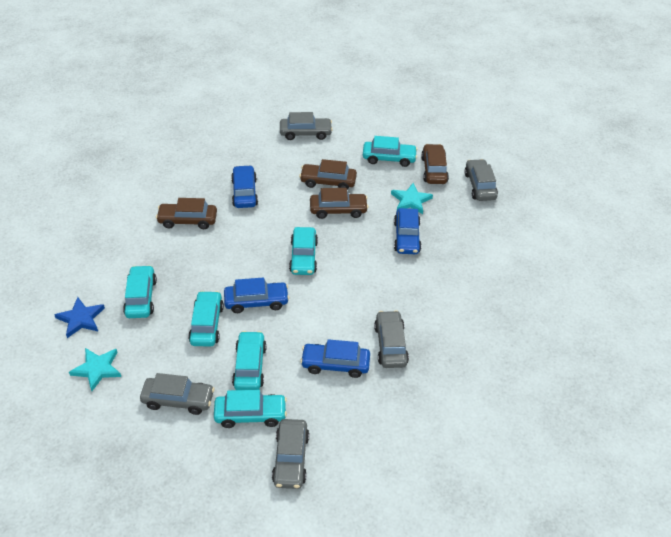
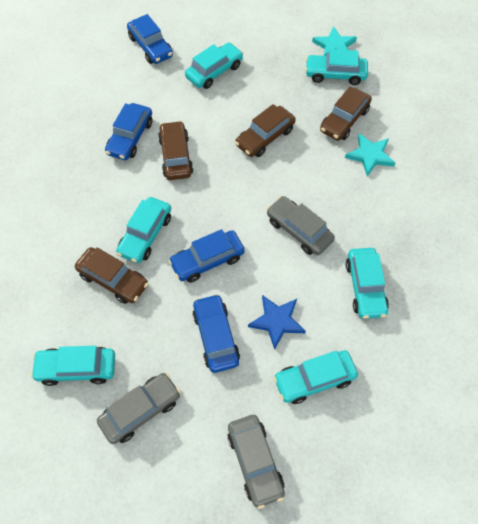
grey car: 5 -> 3

